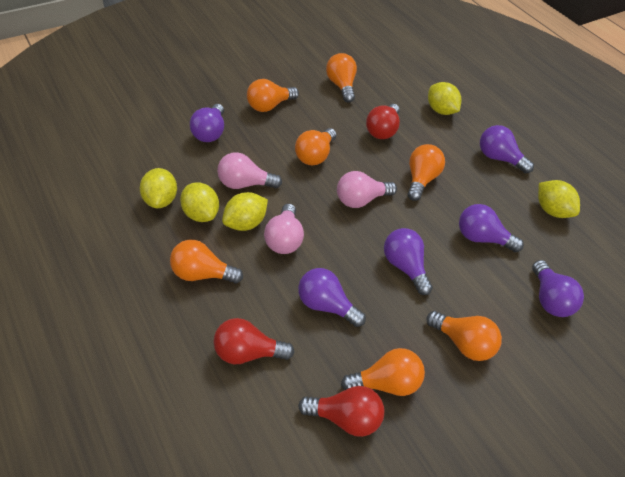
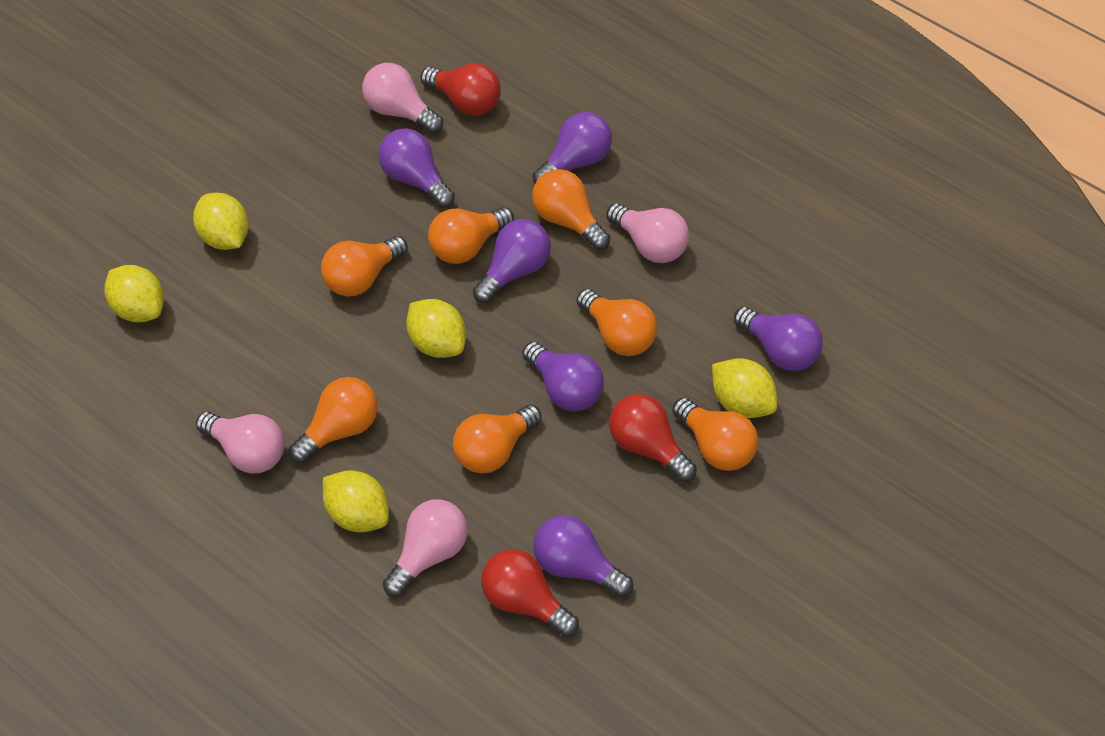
pink light bulb: 3 -> 4

